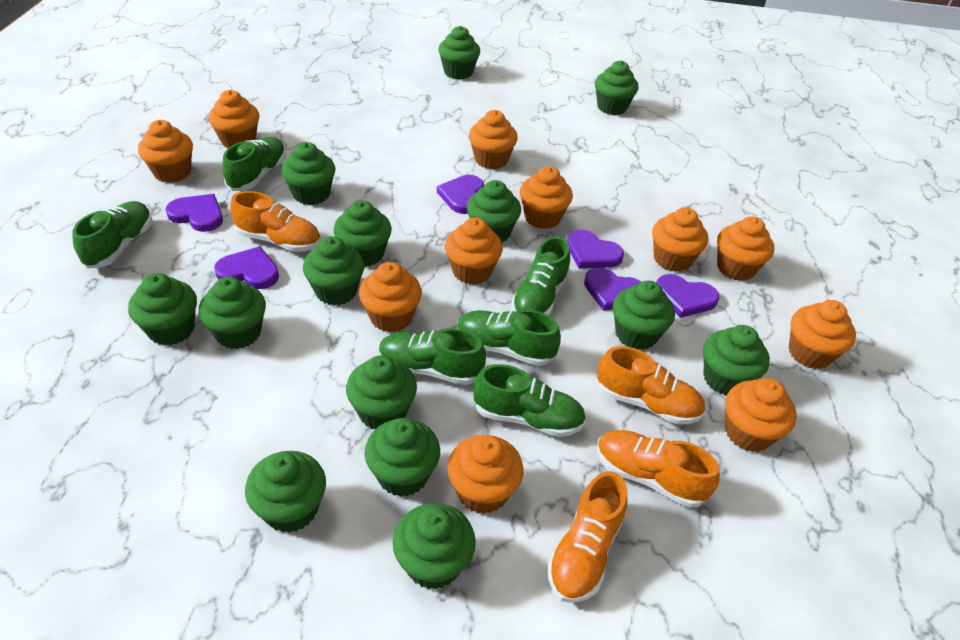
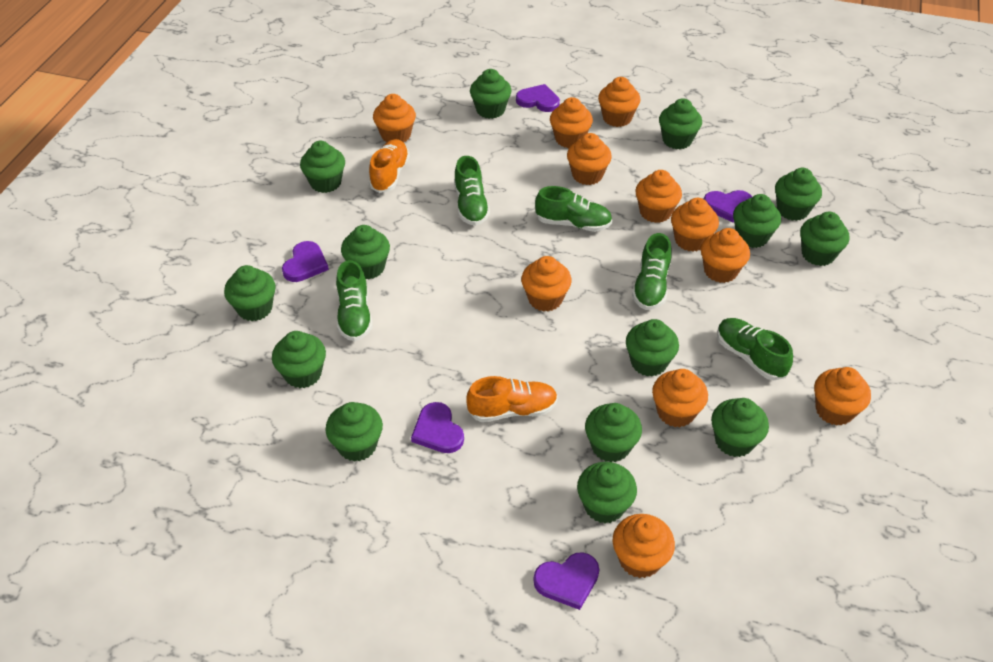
green shoe: 6 -> 5
orange shoe: 4 -> 2
purple heart: 6 -> 5

